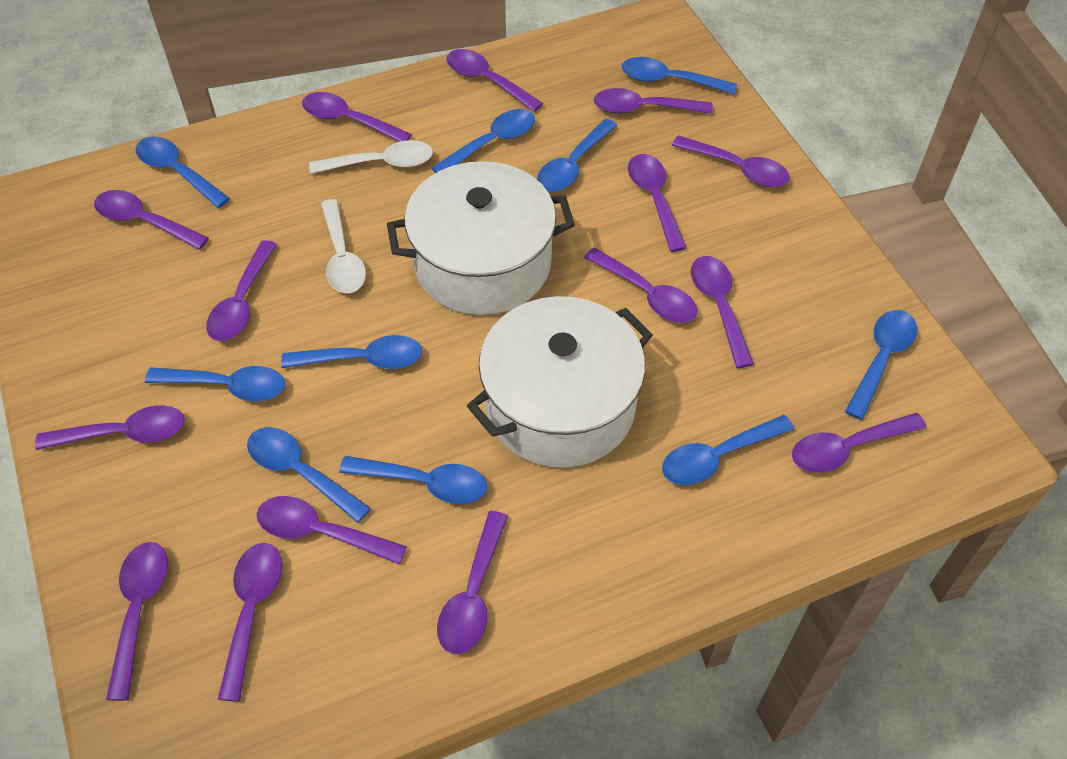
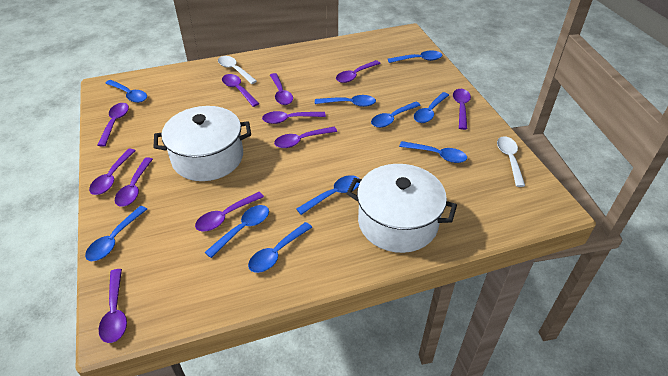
purple spoon: 15 -> 11

